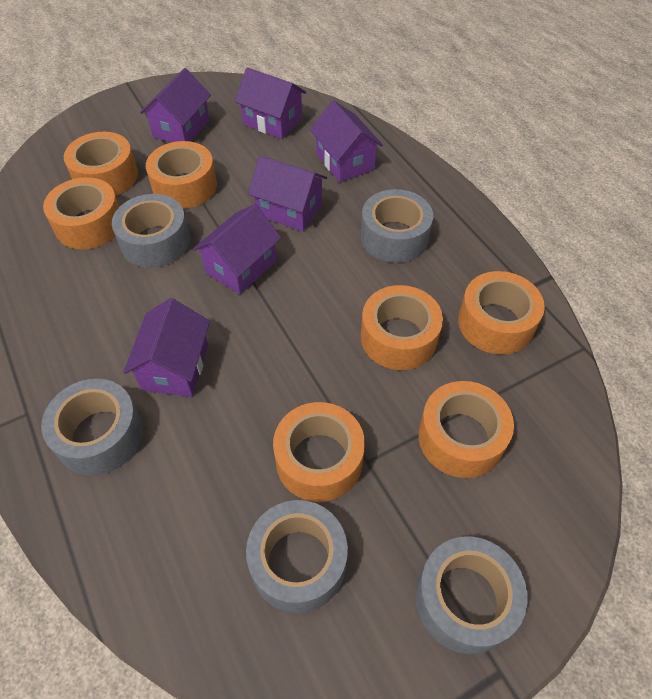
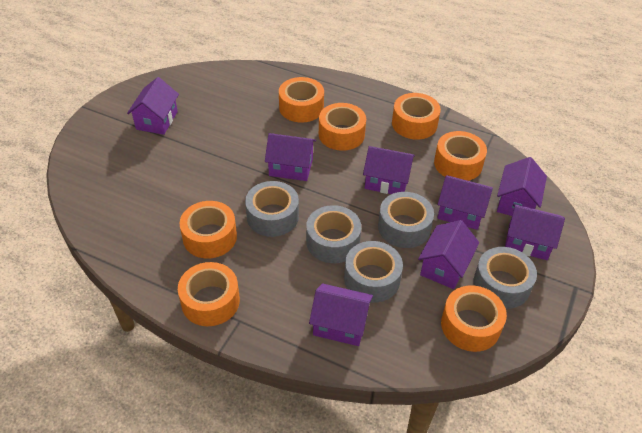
purple house: 6 -> 8

